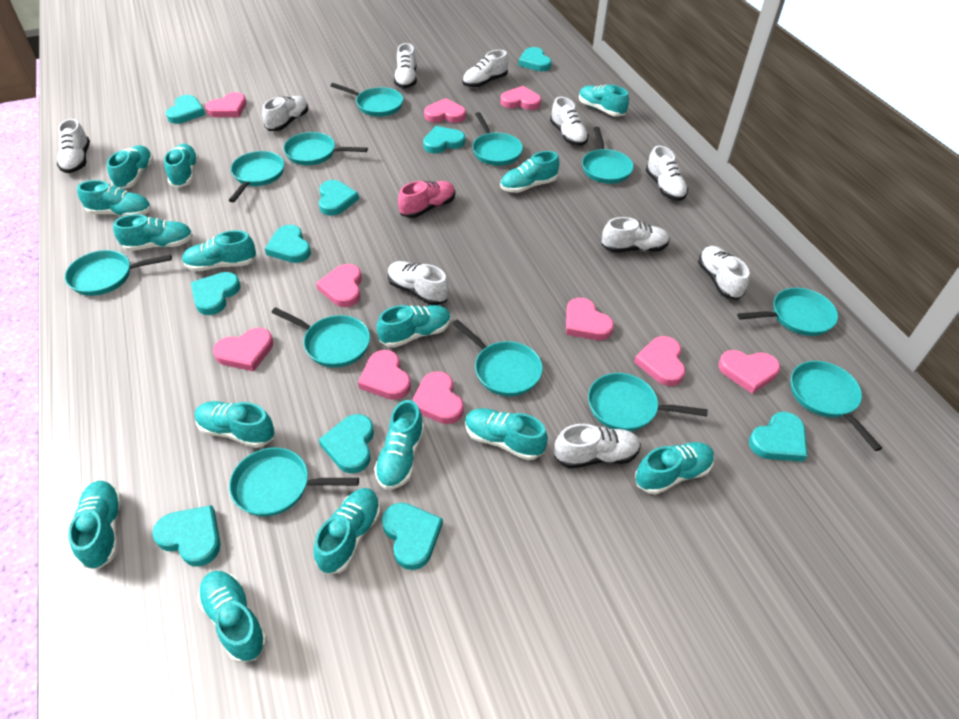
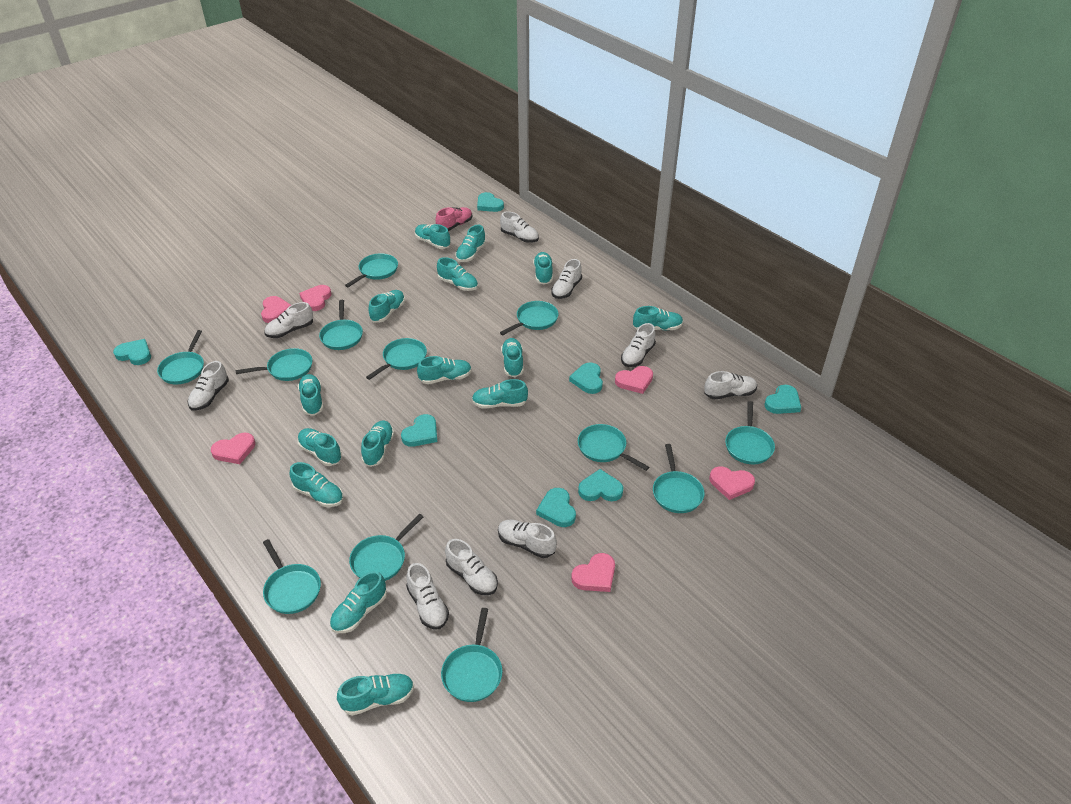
pink heart: 10 -> 6
turquoise heart: 10 -> 7
white shoe: 10 -> 9

